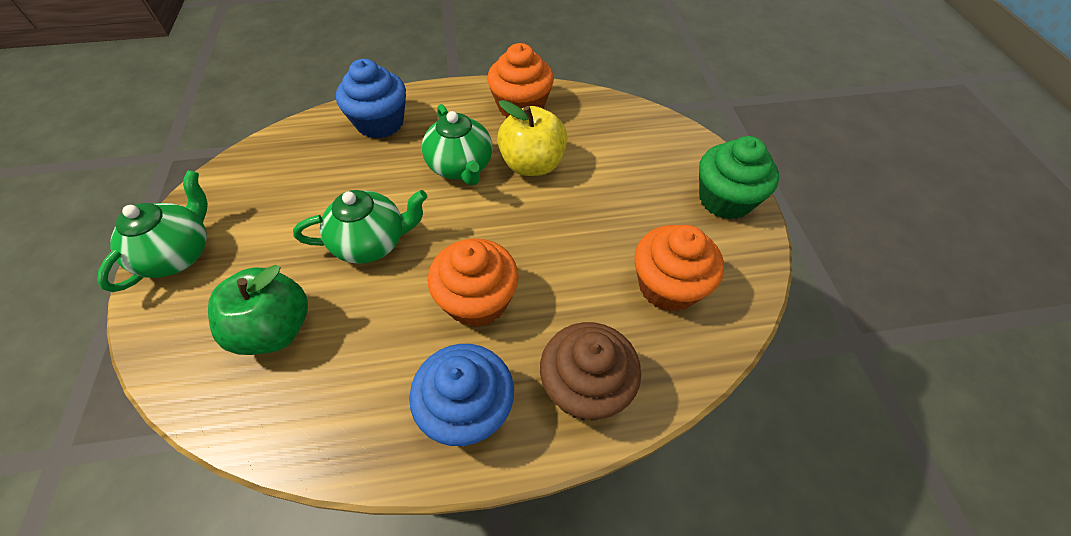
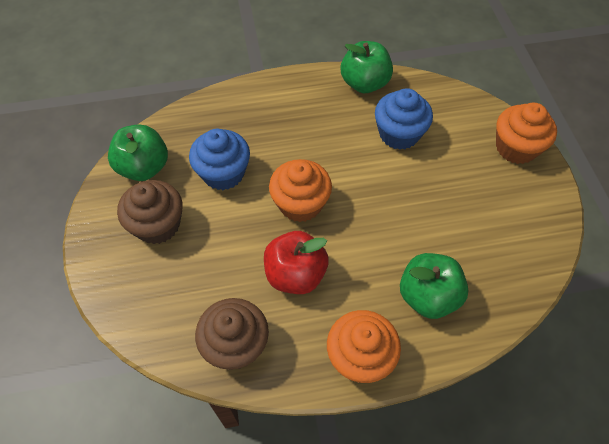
brown cupcake: 1 -> 2
green apple: 1 -> 3
green cupcake: 1 -> 0
green teapot: 3 -> 0
red apple: 0 -> 1
yellow apple: 1 -> 0

